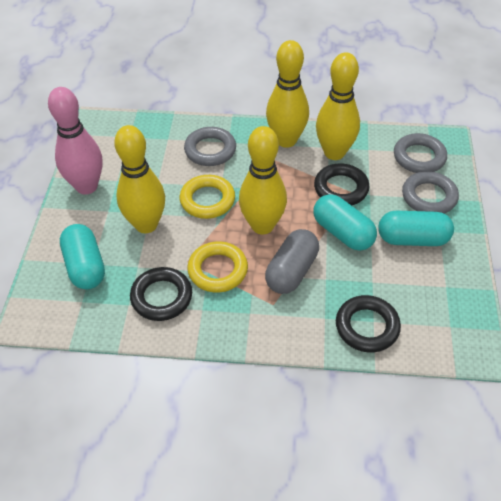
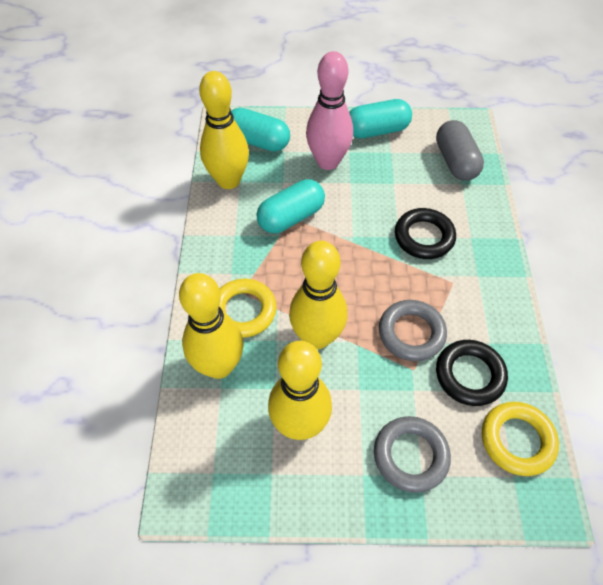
black ring: 3 -> 2
grey ring: 3 -> 2

